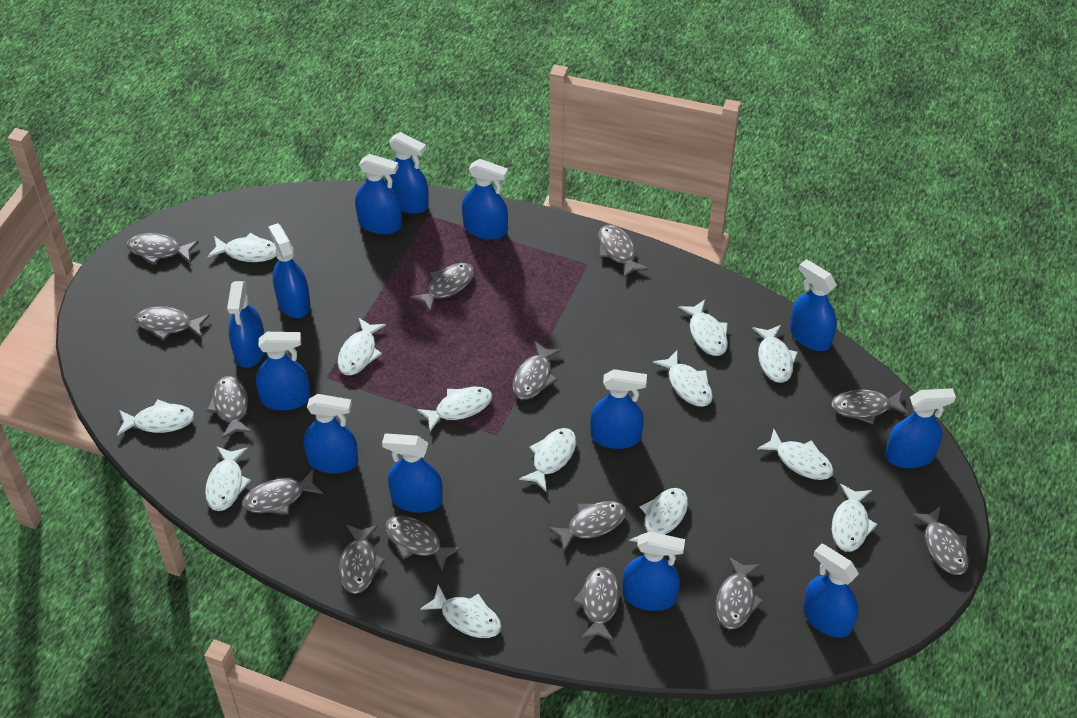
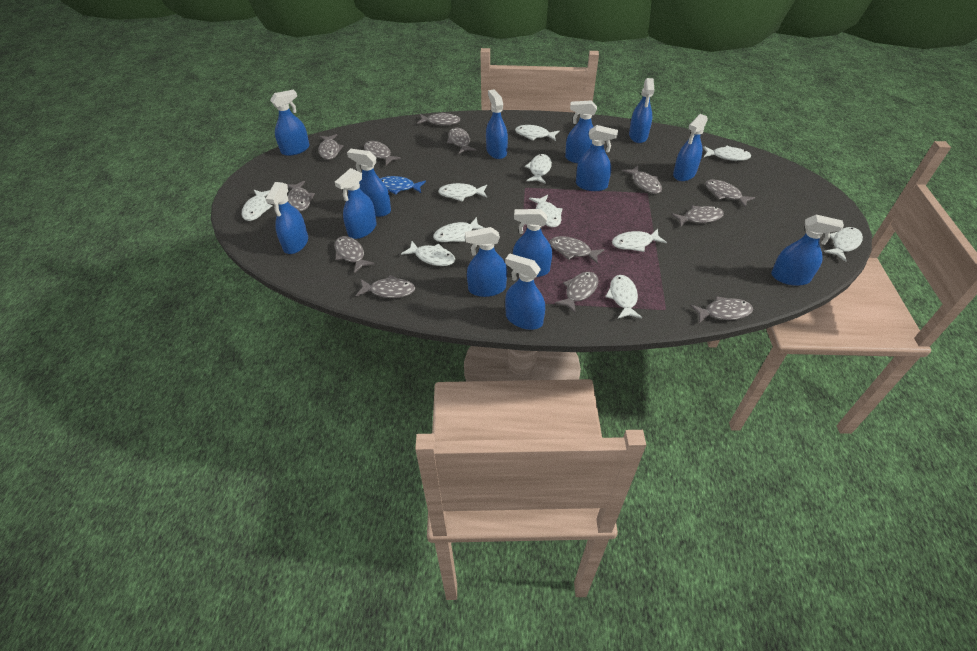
blue fish: 0 -> 1
grey fish: 14 -> 13
white fish: 13 -> 11

